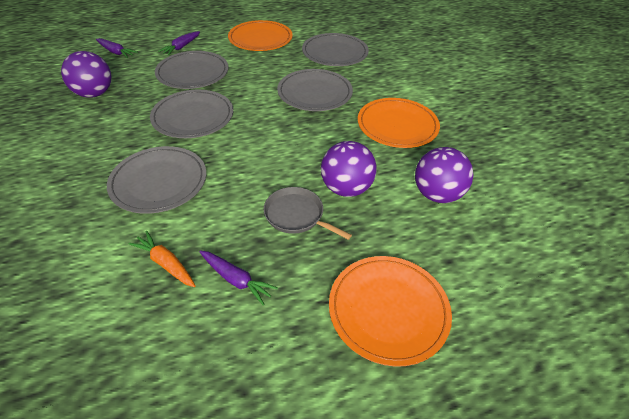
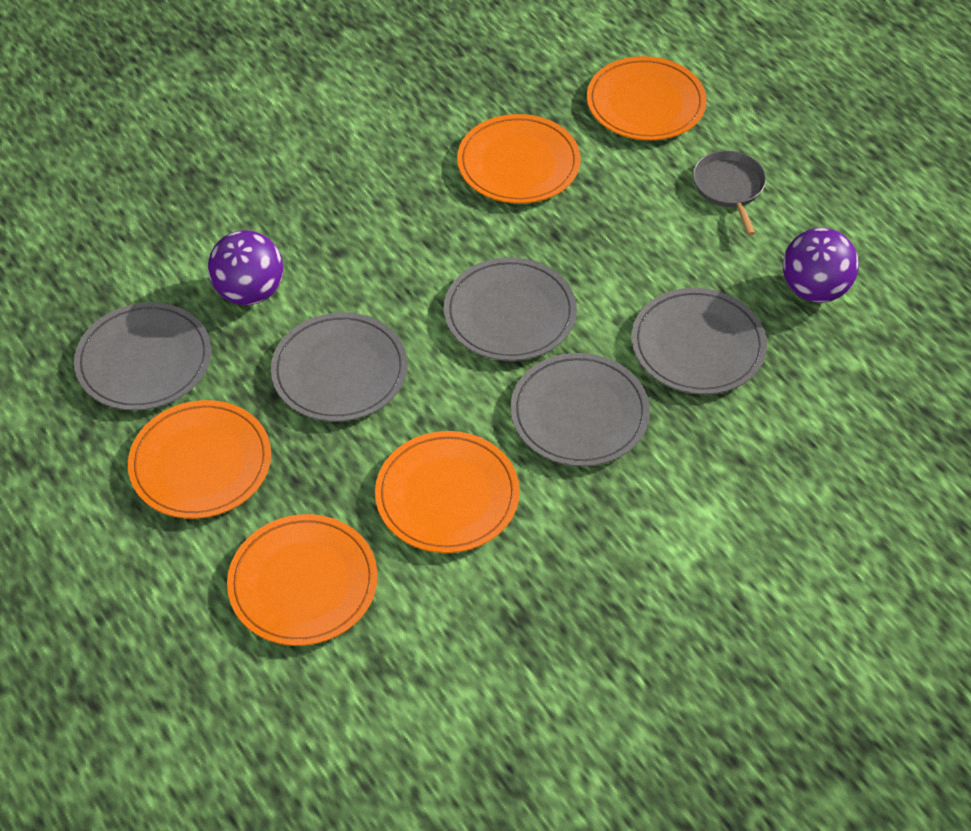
orange carrot: 1 -> 0
orange plate: 3 -> 5
purple ball: 3 -> 2
purple carrot: 3 -> 0

